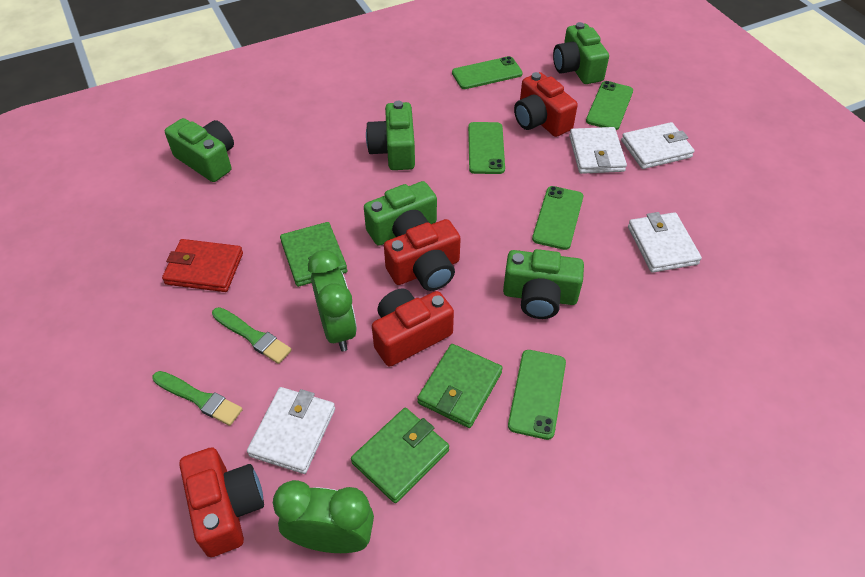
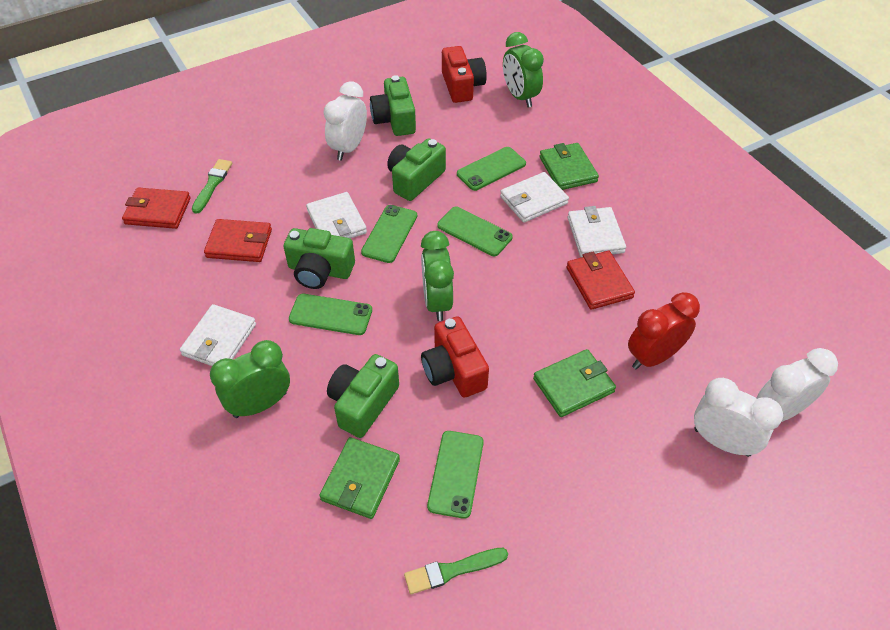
green camera: 5 -> 4
green clock: 2 -> 3
red camera: 4 -> 2
red clock: 0 -> 1
red wallet: 1 -> 3
white clock: 0 -> 3

